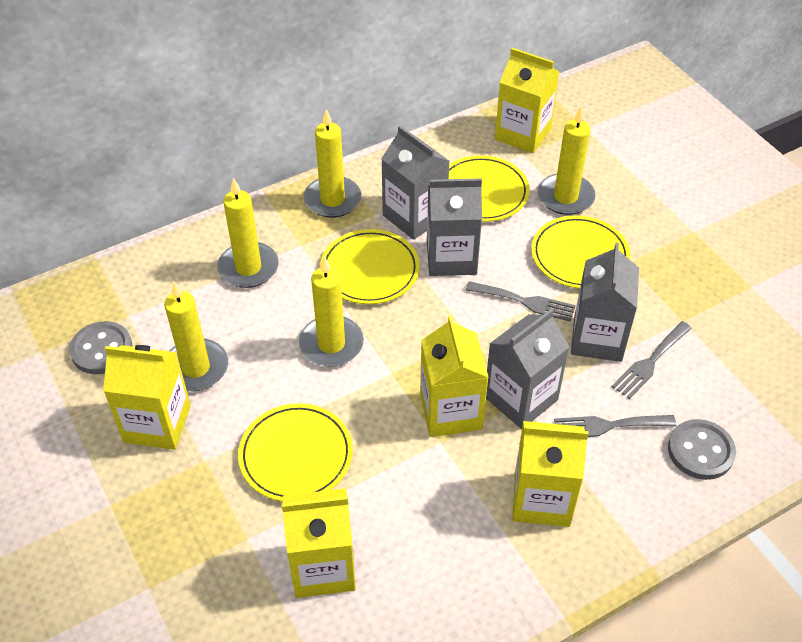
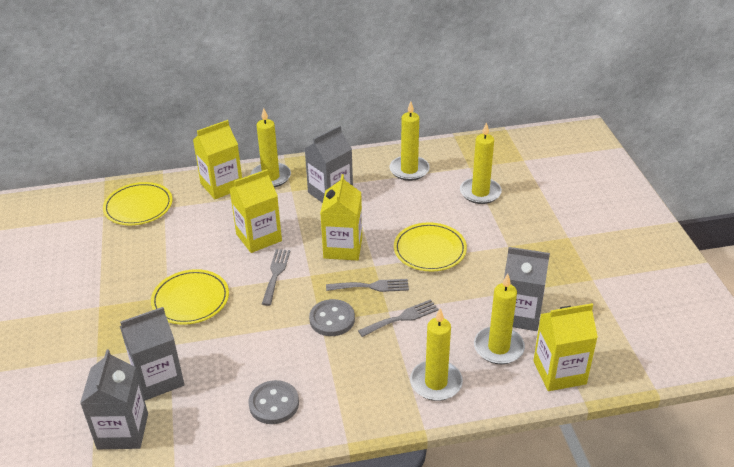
yellow carton: 5 -> 4
yellow plate: 4 -> 3

